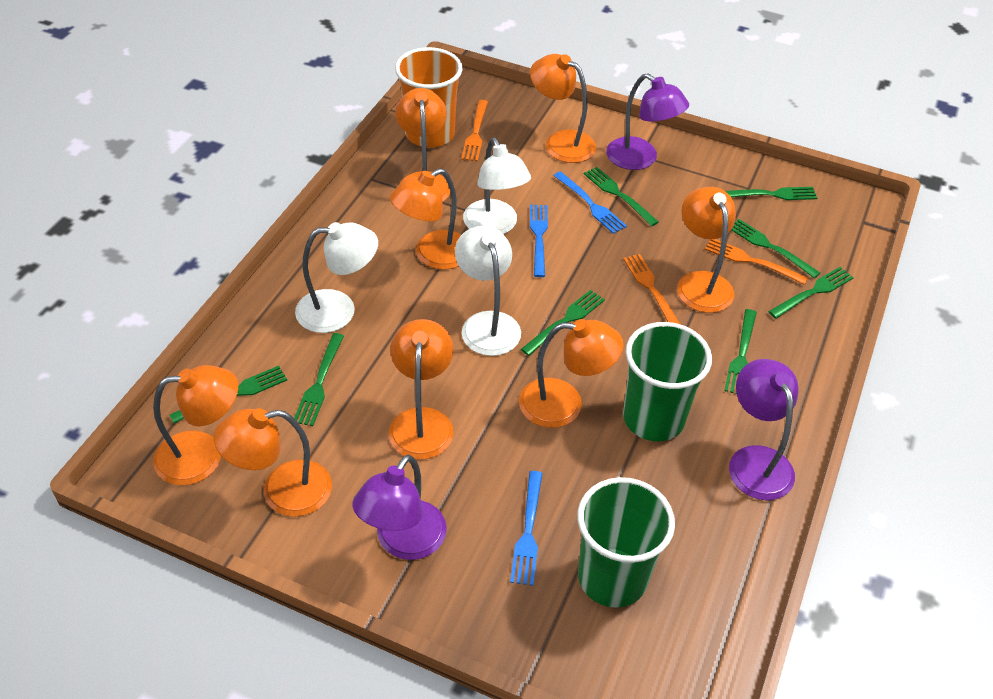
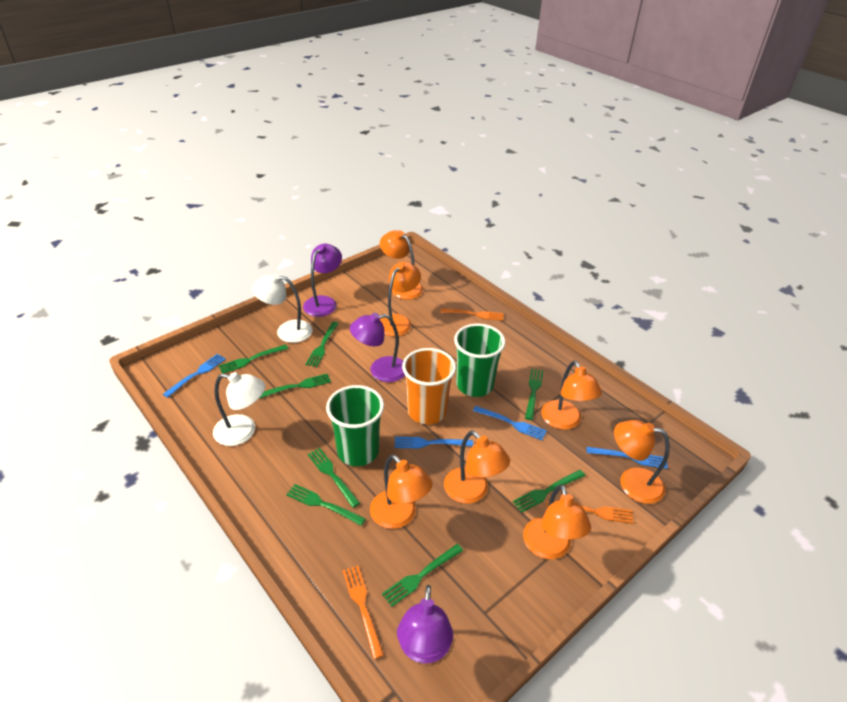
blue fork: 3 -> 4
orange lamp: 8 -> 7
white lamp: 3 -> 2

